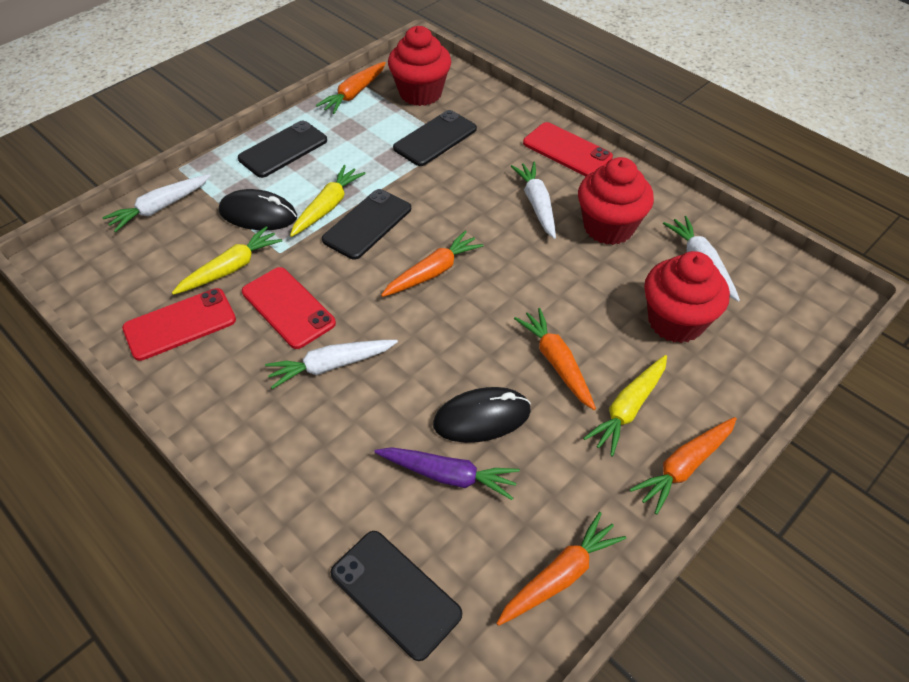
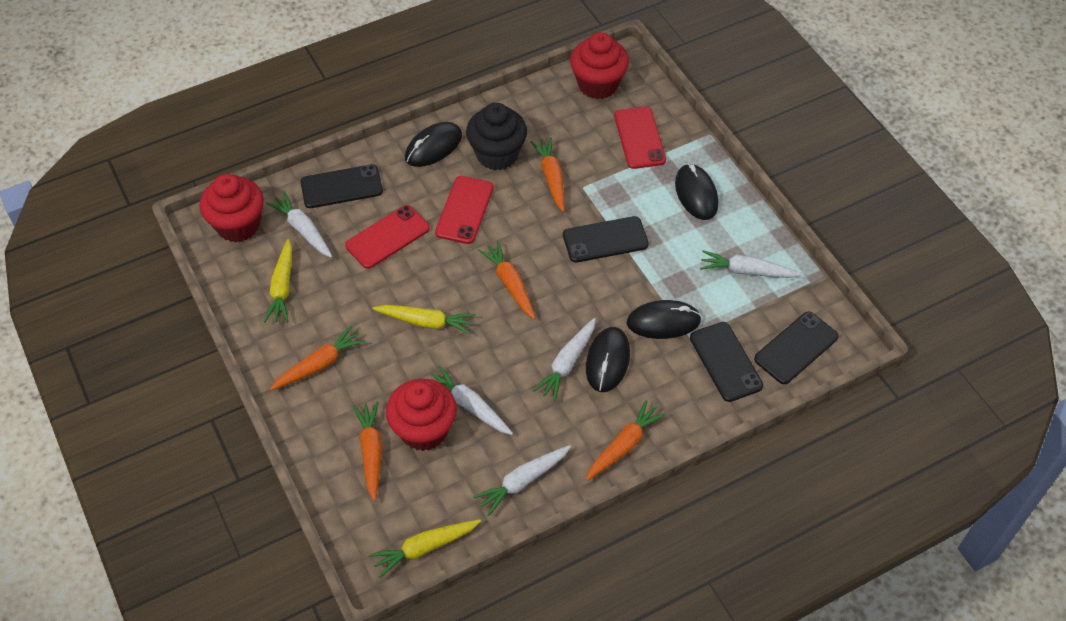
black cupcake: 0 -> 1
black mouse: 2 -> 4
purple carrot: 1 -> 0
white carrot: 4 -> 5

